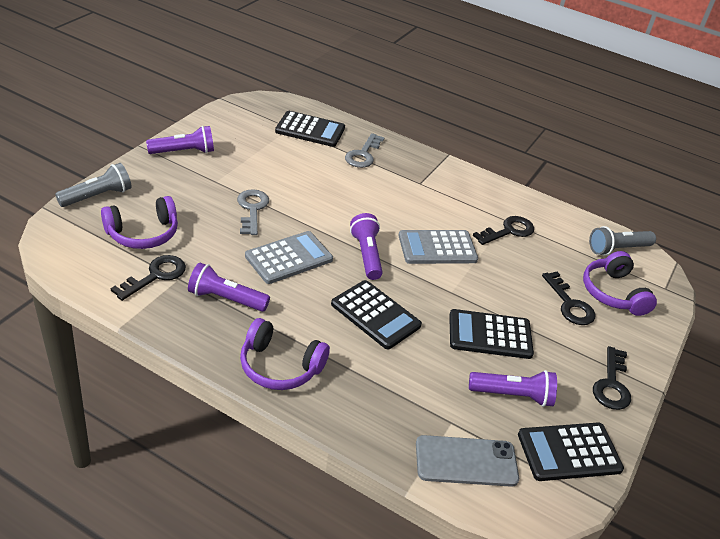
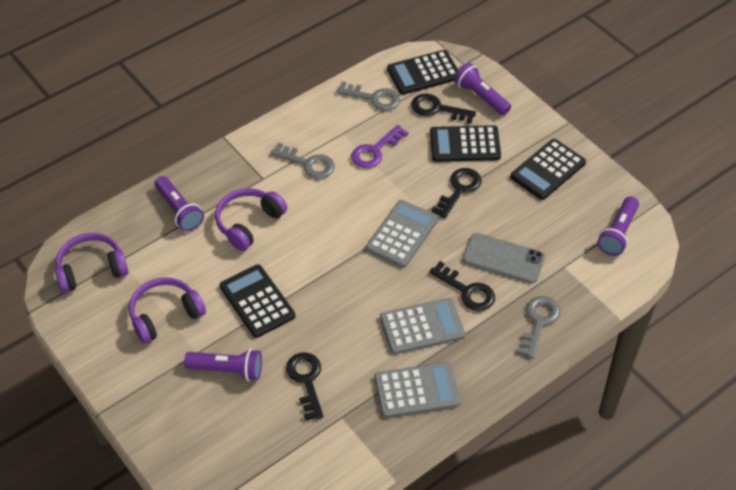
grey calculator: 2 -> 3
grey flashlight: 2 -> 0
grey key: 2 -> 3
purple key: 0 -> 1

